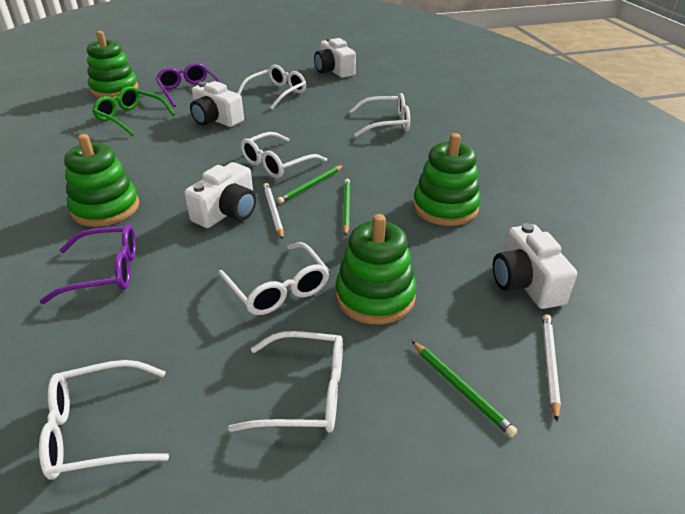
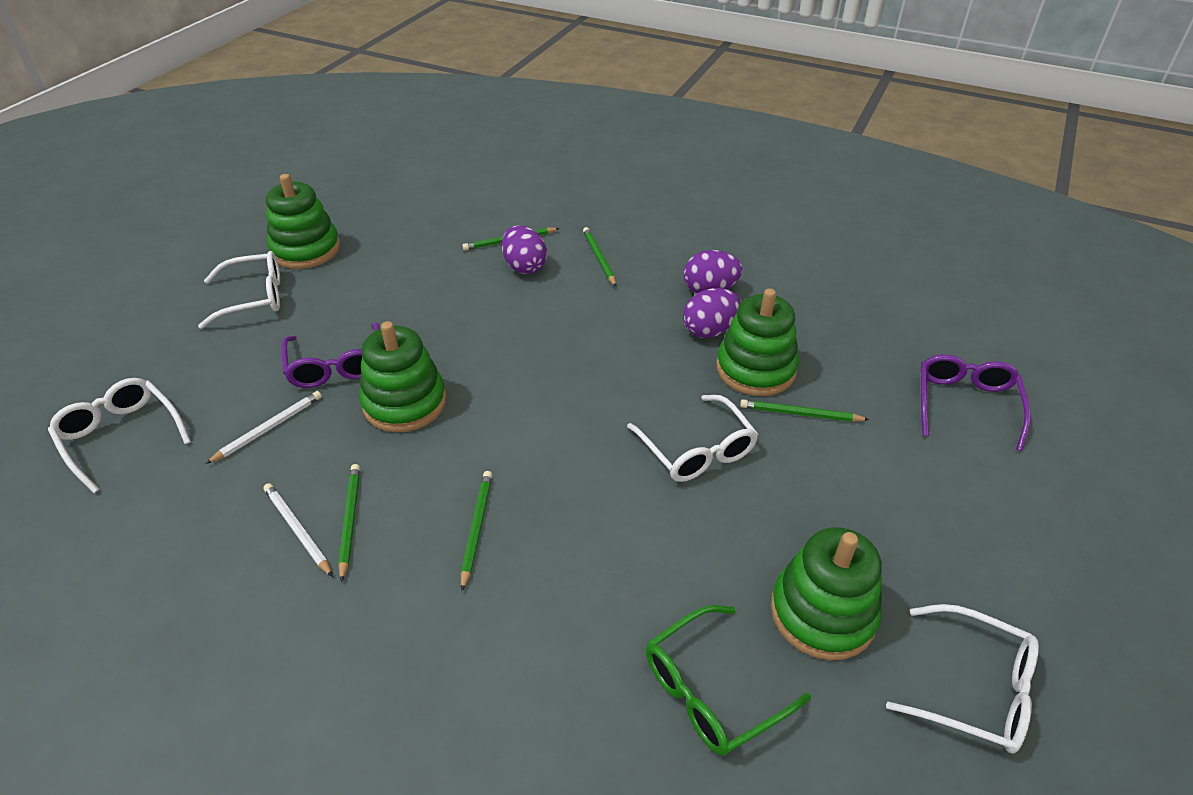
green pencil: 3 -> 5
purple egg: 0 -> 3
white camera: 4 -> 0
white glasses: 6 -> 4

